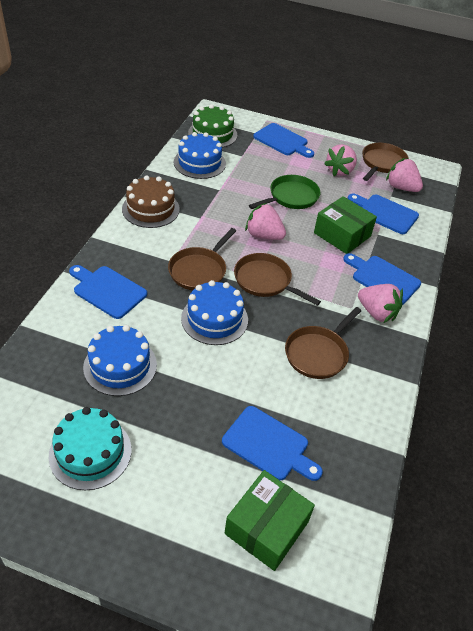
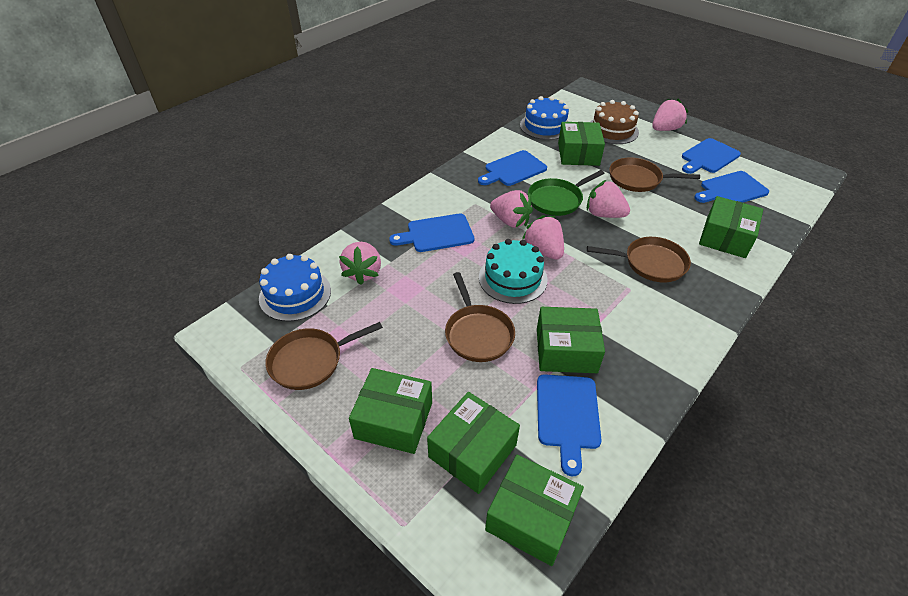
blue cake: 3 -> 2
green box: 2 -> 6
green cake: 1 -> 0
pink strawberry: 4 -> 5

